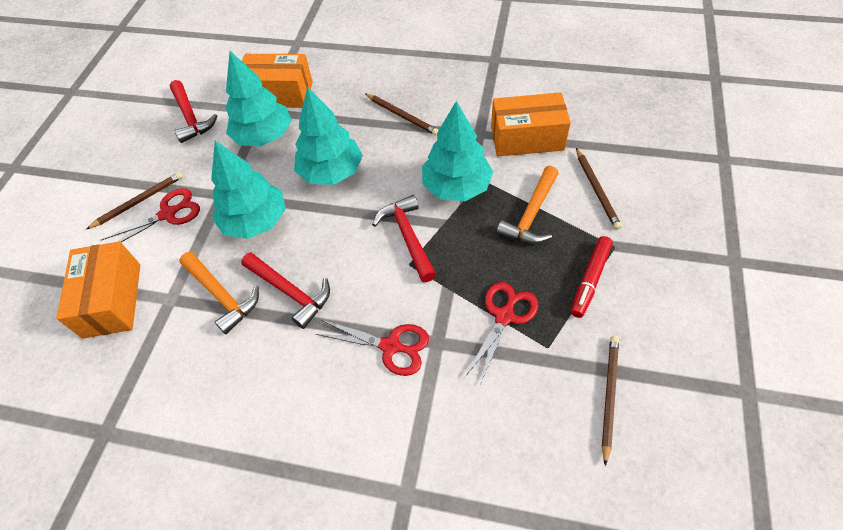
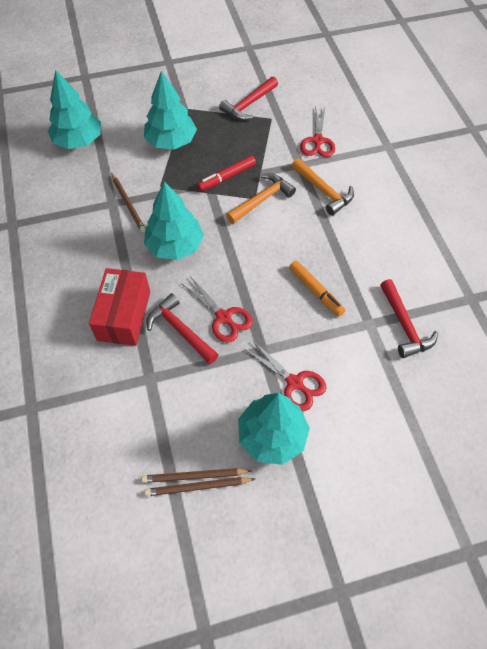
brown pencil: 4 -> 3
orange box: 3 -> 0
orange marker: 0 -> 1
red box: 0 -> 1

